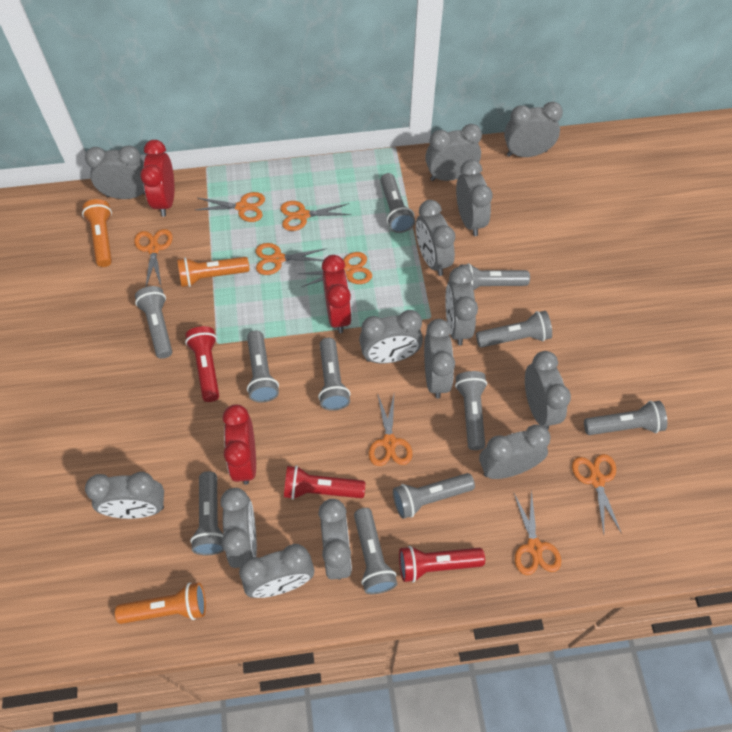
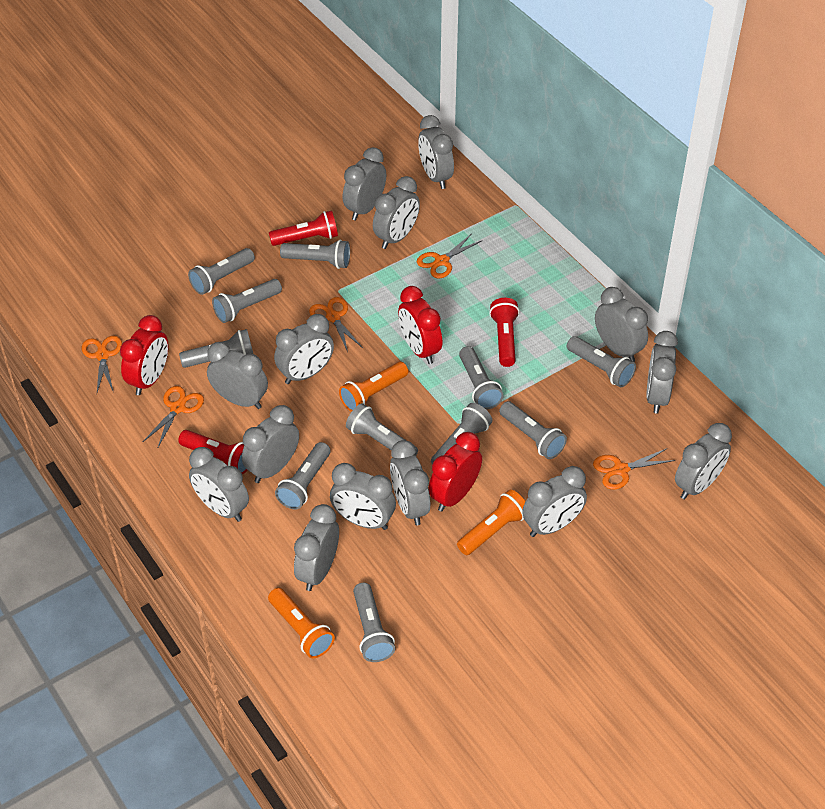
orange scissors: 8 -> 5

